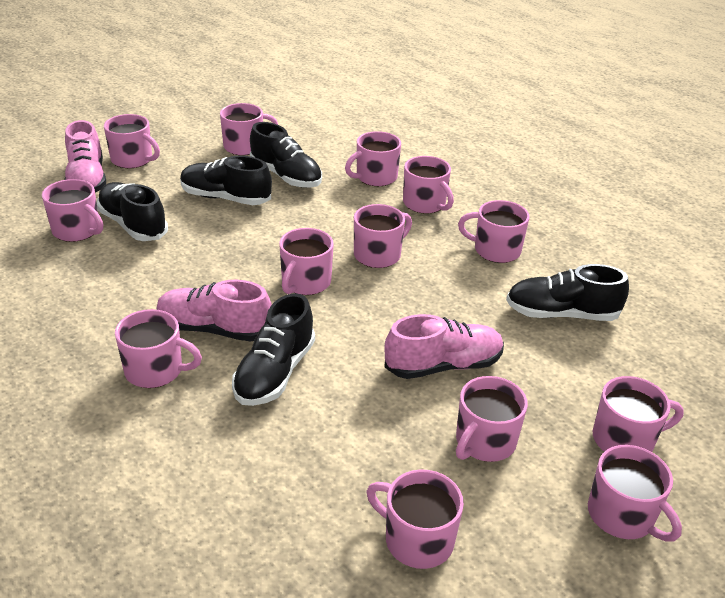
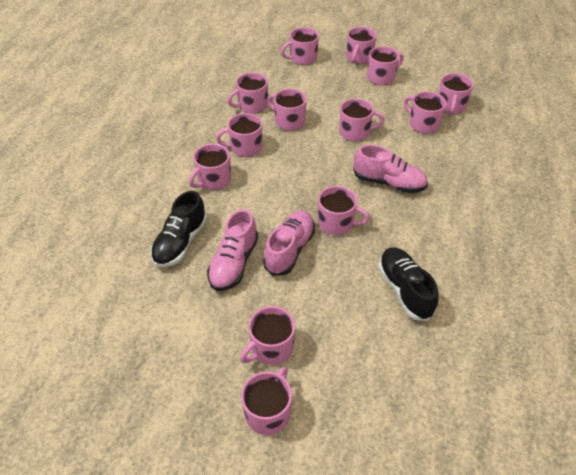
black shoe: 5 -> 2

